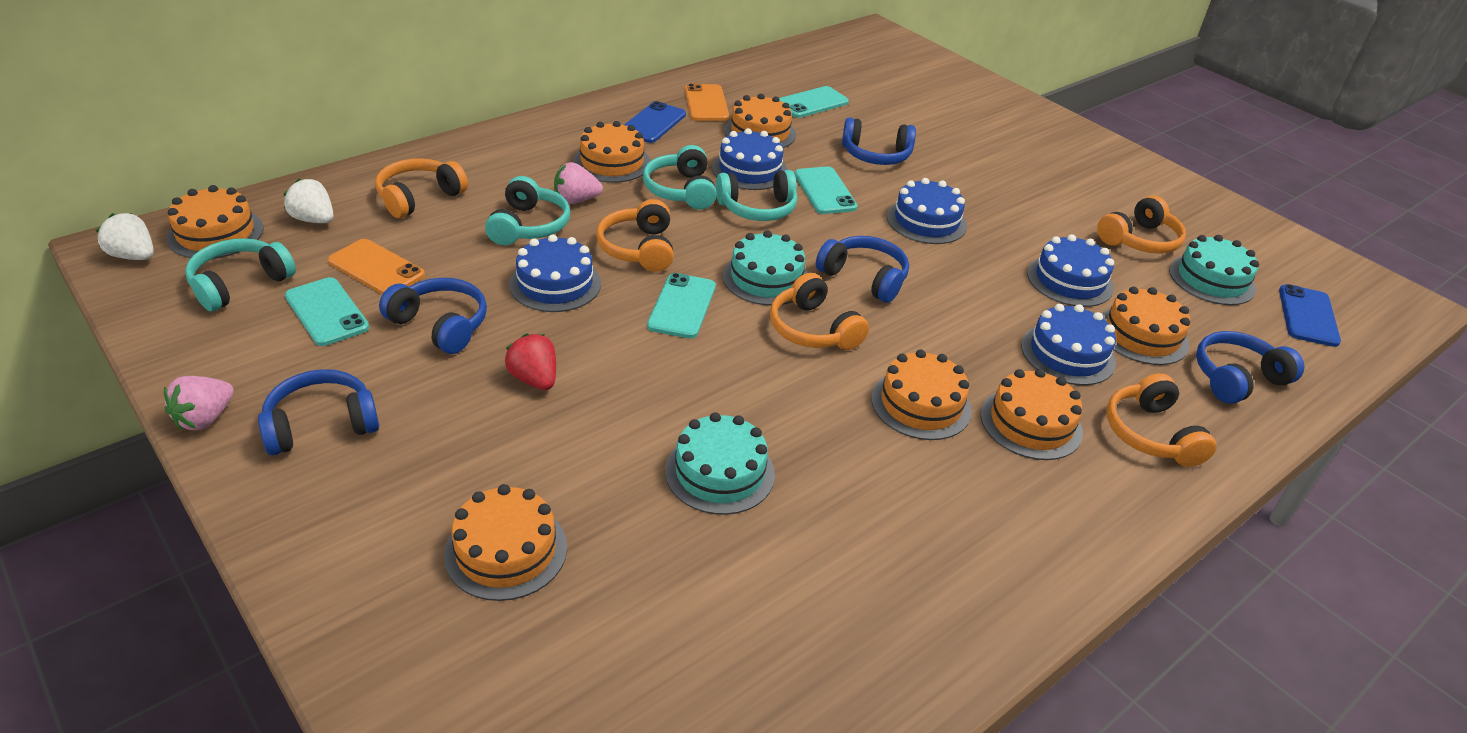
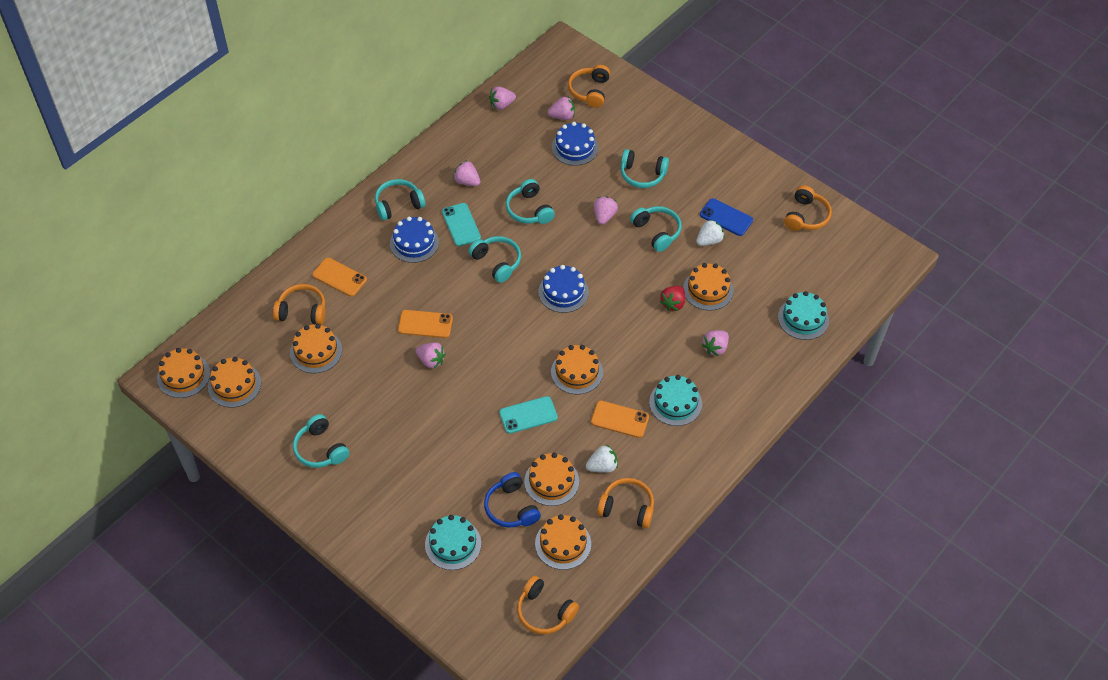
blue cake: 5 -> 3
blue headphones: 5 -> 1
blue phone: 2 -> 1
orange phone: 2 -> 3
pink strawberry: 2 -> 6
turquoise headphones: 4 -> 6
turquoise phone: 4 -> 2

